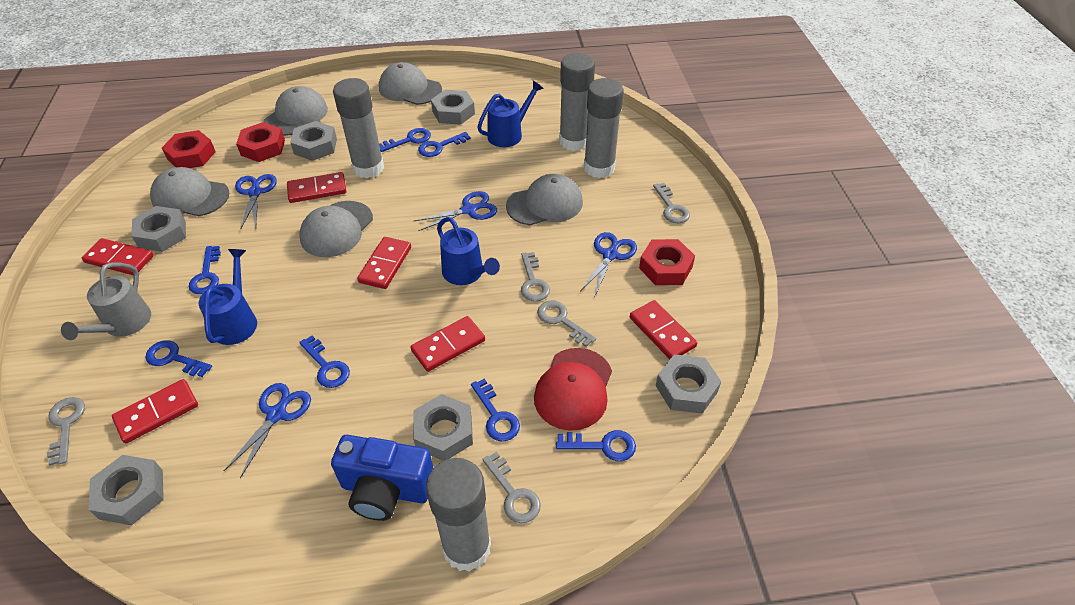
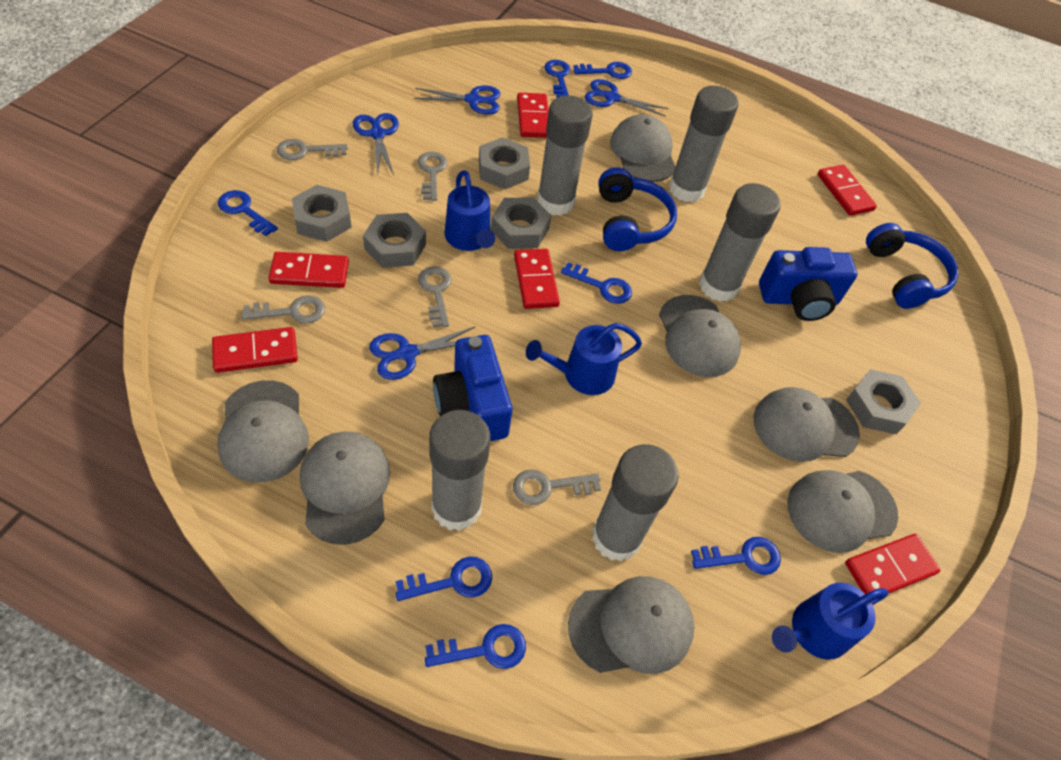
blue camera: 1 -> 2
blue headphones: 0 -> 2
grey cap: 5 -> 7
grey glue stick: 4 -> 5
grey nut: 6 -> 5
grey watering can: 1 -> 0
red cap: 1 -> 0
red nut: 3 -> 0

